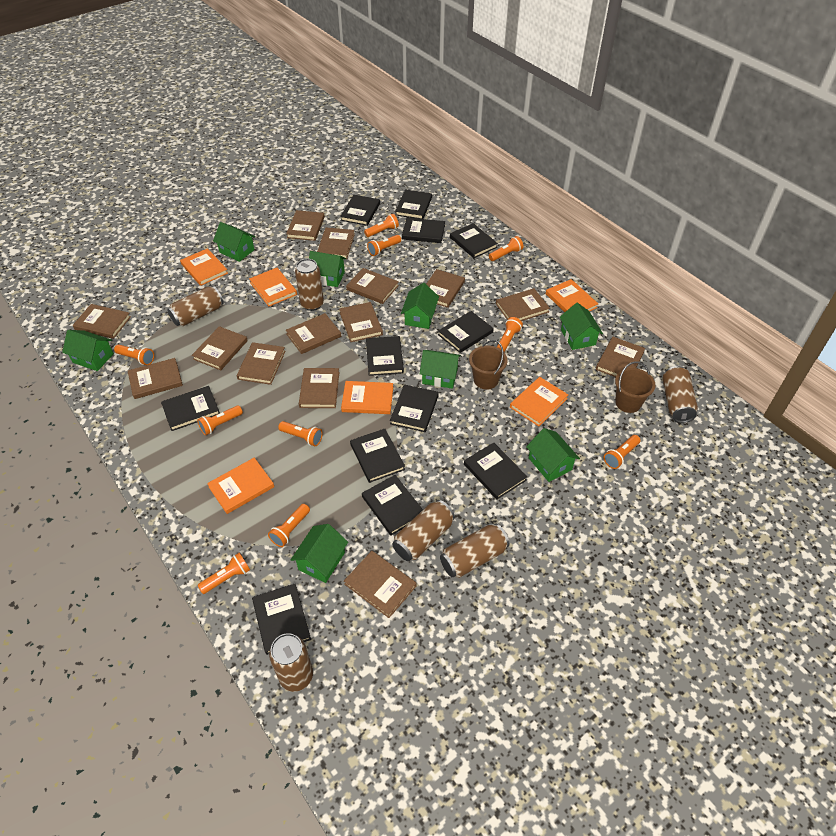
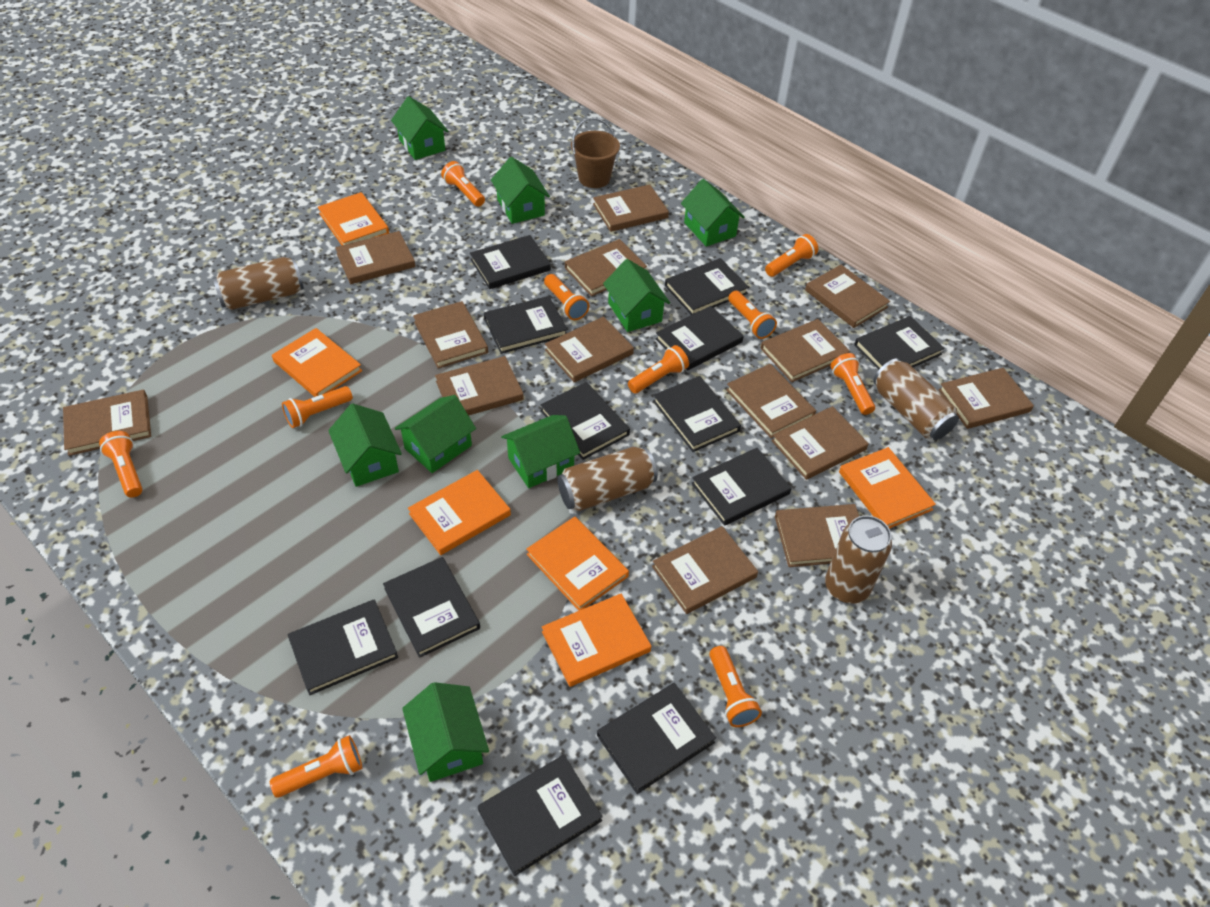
brown bucket: 2 -> 1
brown can: 6 -> 4

